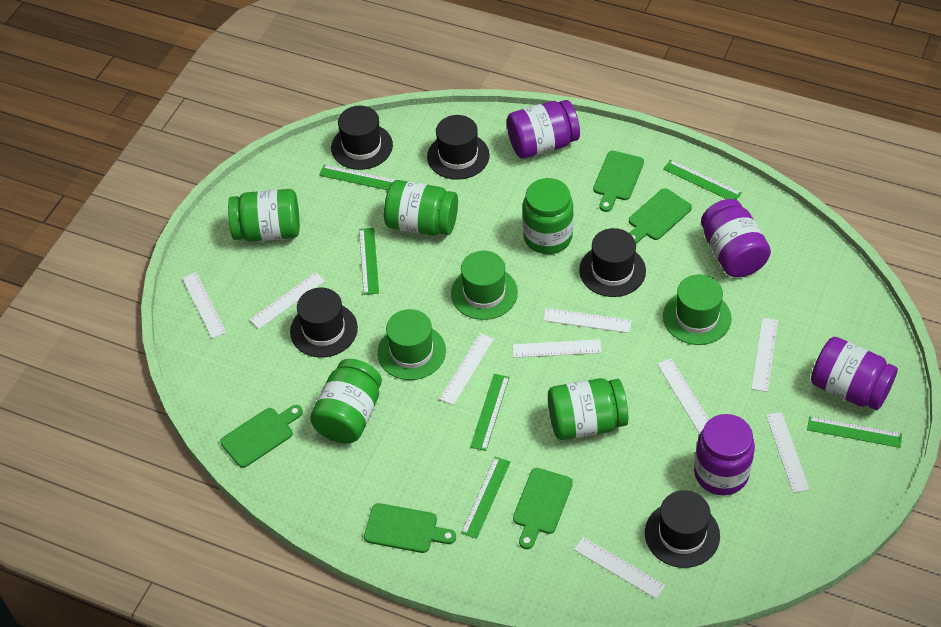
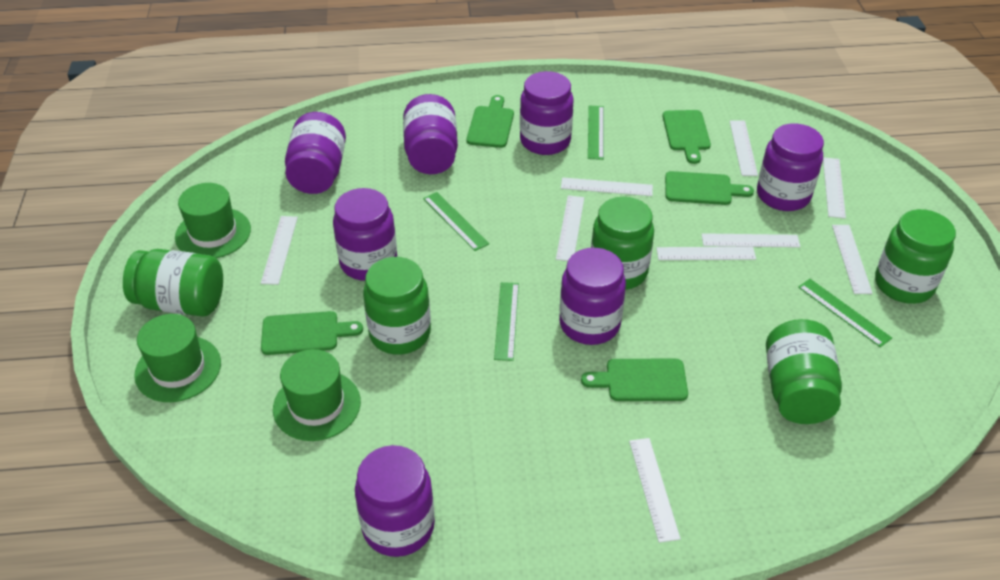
black hat: 5 -> 0
green ruler: 6 -> 4
purple jar: 4 -> 7

